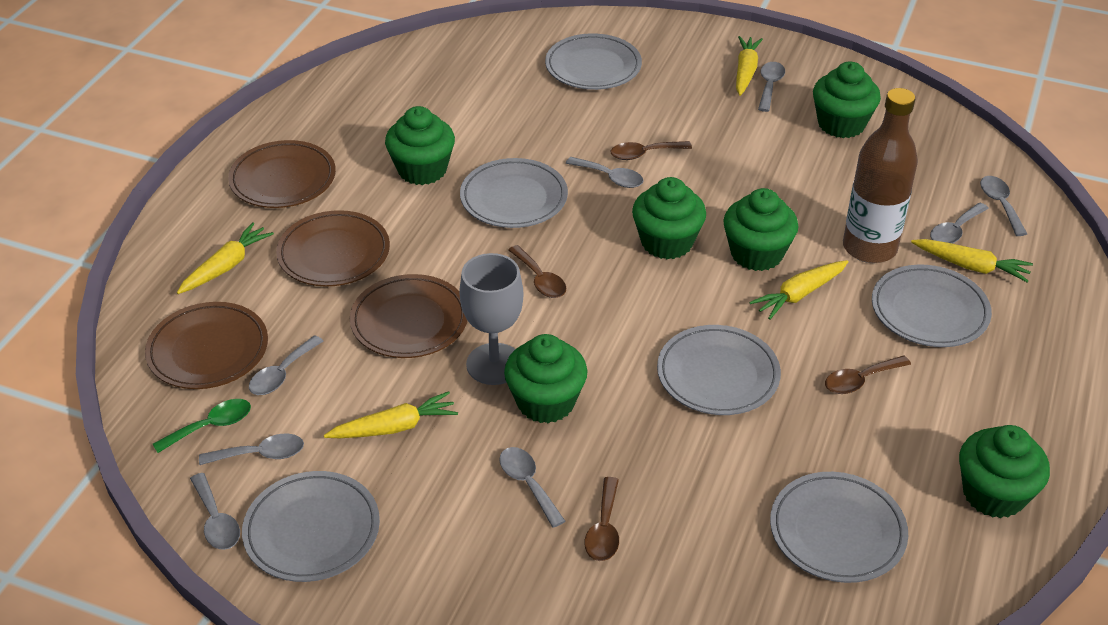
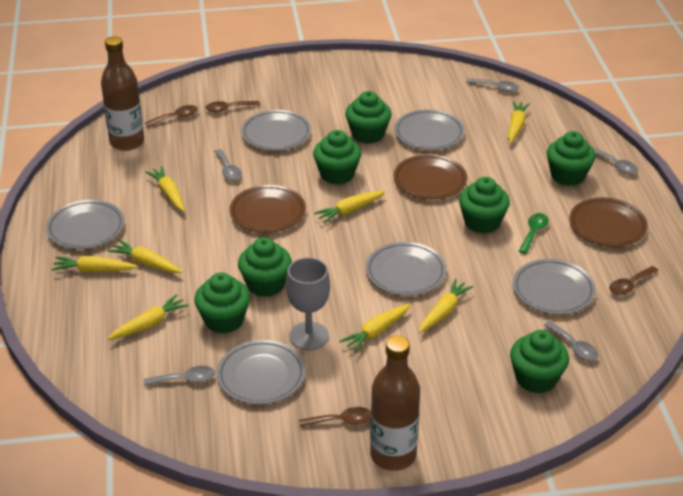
brown bottle: 1 -> 2
brown plate: 4 -> 3
green cupcake: 6 -> 7
grey spoon: 8 -> 5
yellow carrot: 5 -> 8

